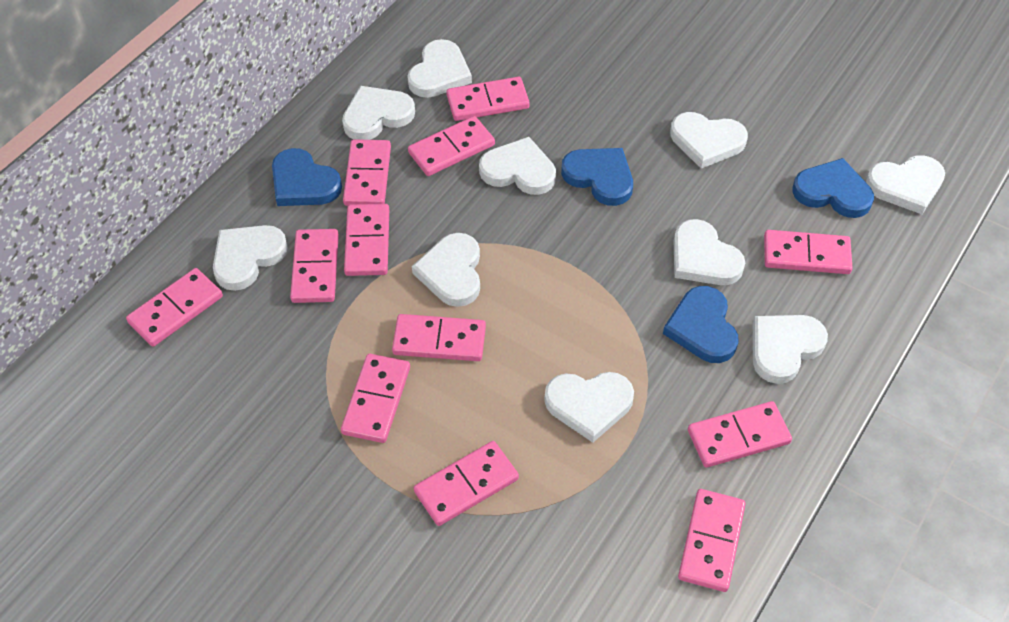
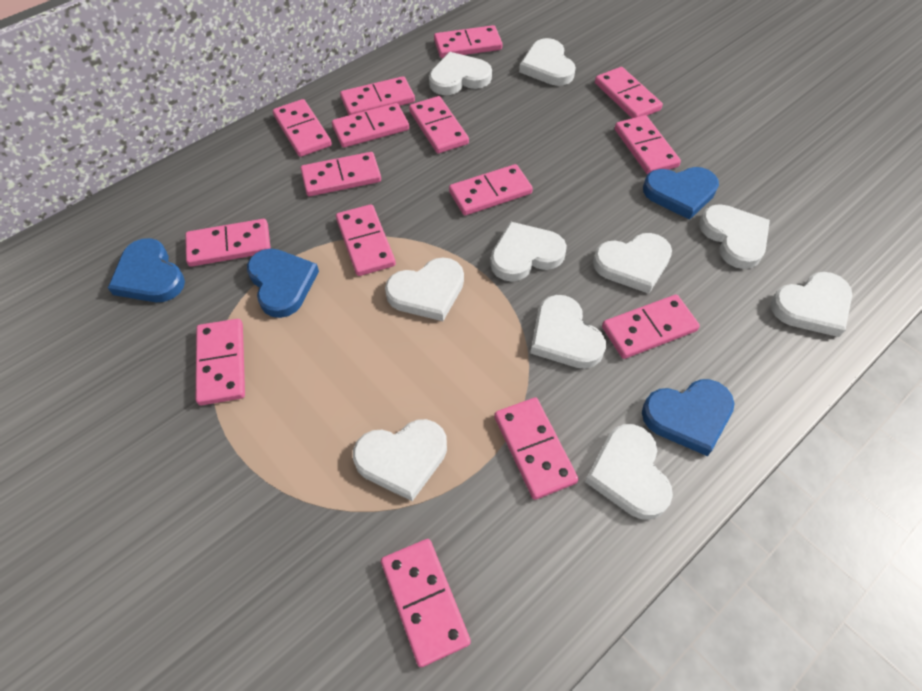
pink domino: 12 -> 15

